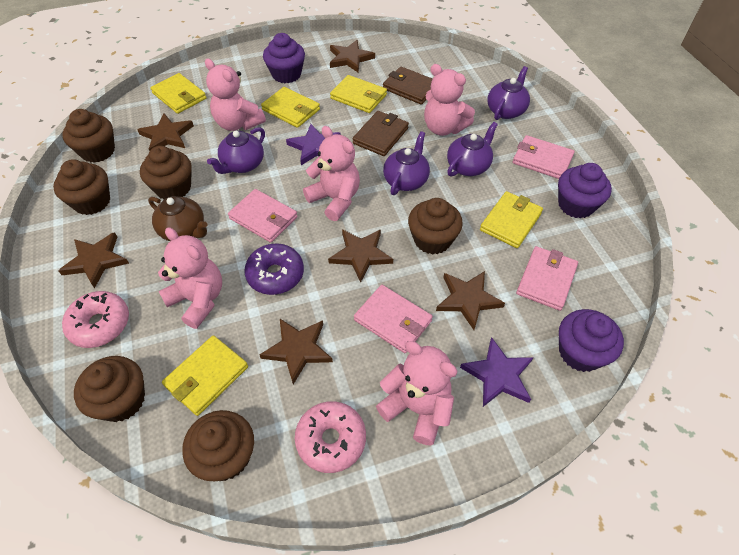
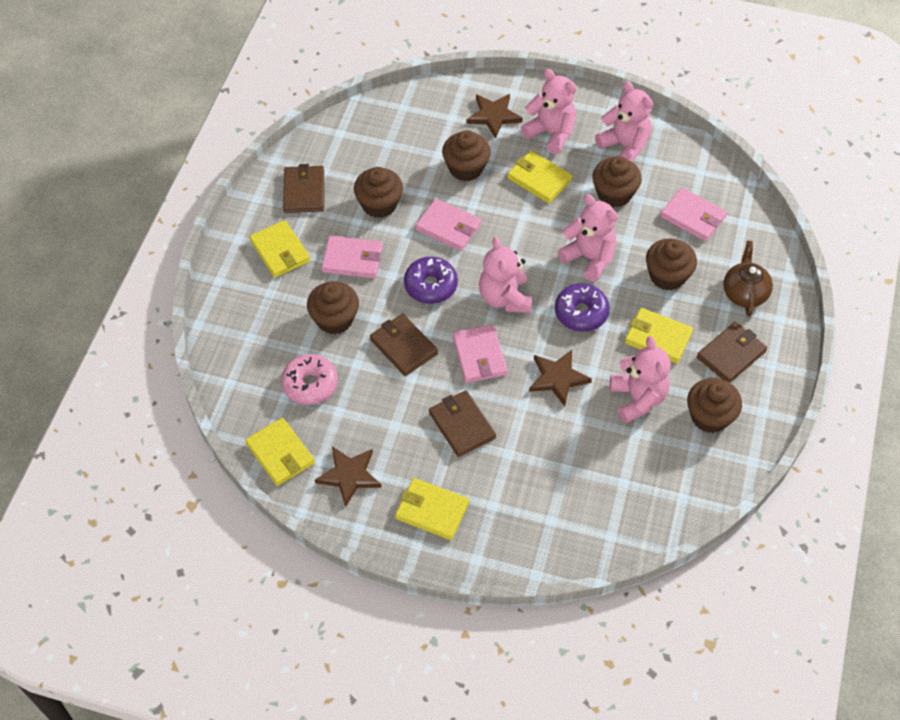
brown star: 6 -> 3
brown wallet: 2 -> 4
pink donut: 2 -> 1
purple cupcake: 3 -> 0
purple donut: 1 -> 2
purple star: 2 -> 0
purple teapot: 4 -> 0

